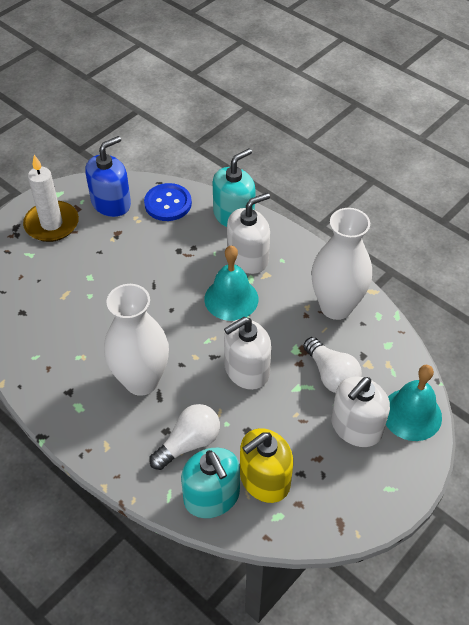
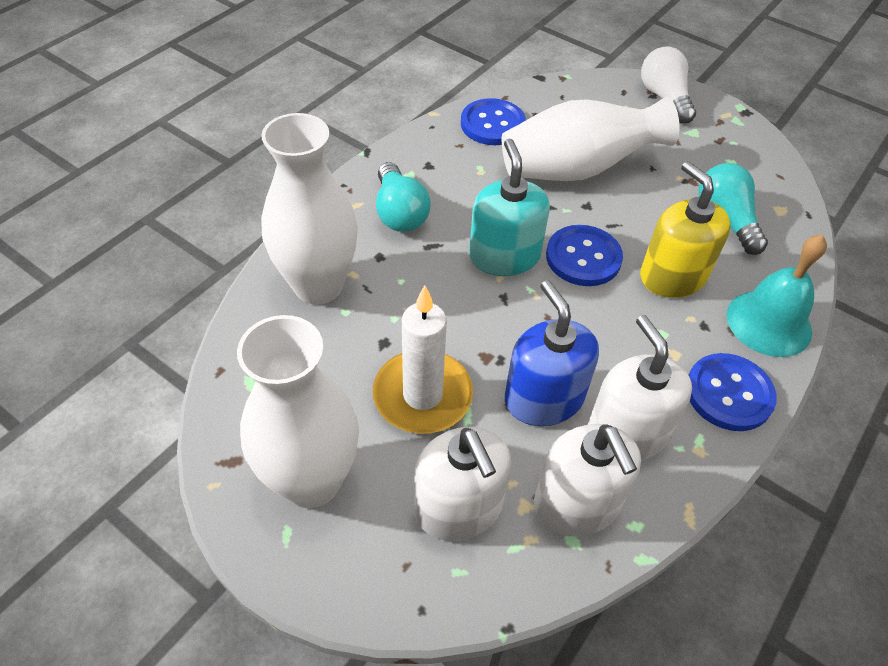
blue button: 1 -> 3
turquoise bell: 2 -> 1
turquoise light bulb: 0 -> 2
turquoise soap dispenser: 2 -> 1
white light bulb: 2 -> 1
white vase: 2 -> 3

